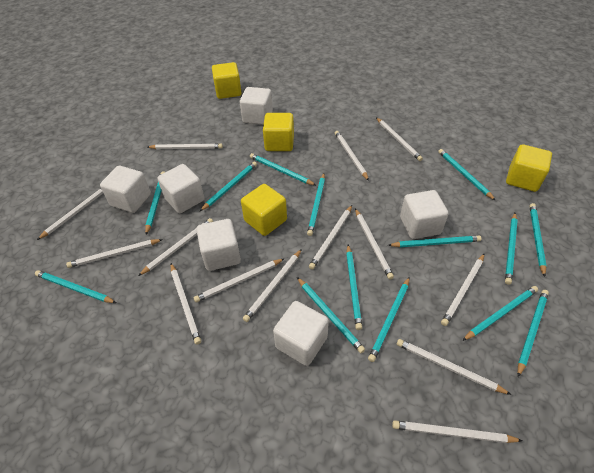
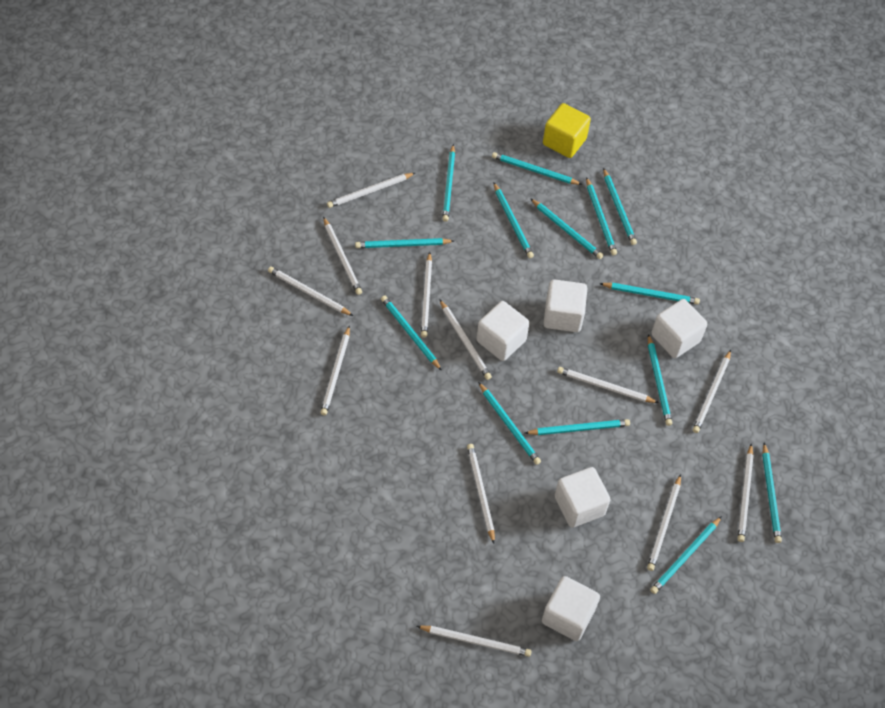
white cube: 6 -> 5
white pencil: 14 -> 12
yellow cube: 4 -> 1

